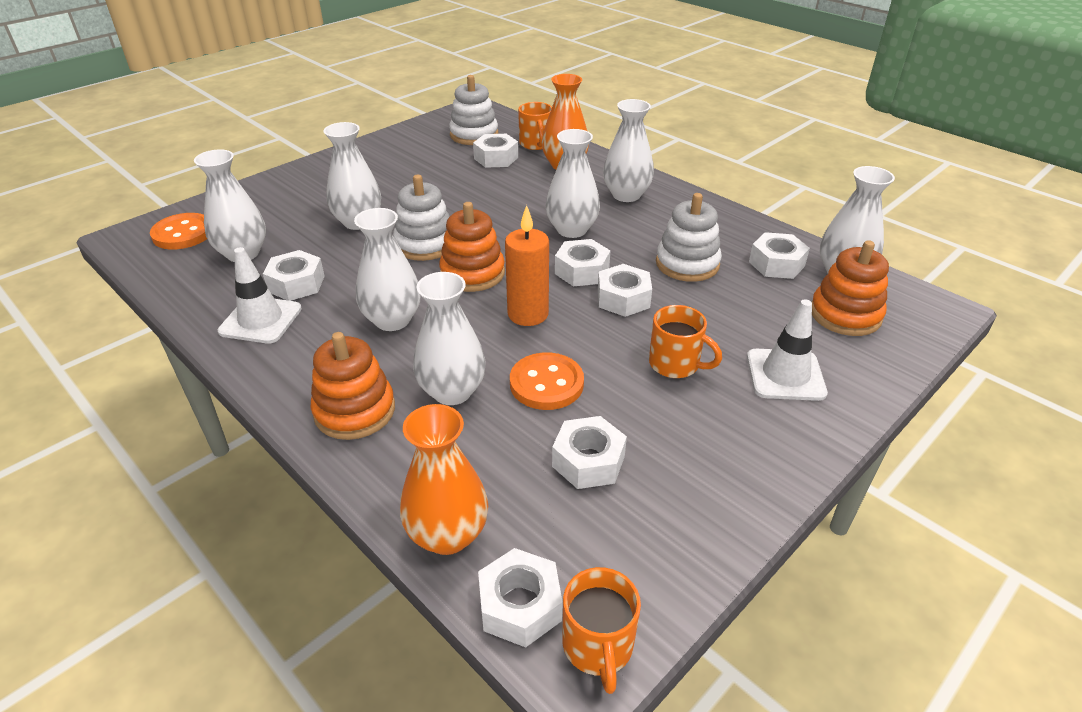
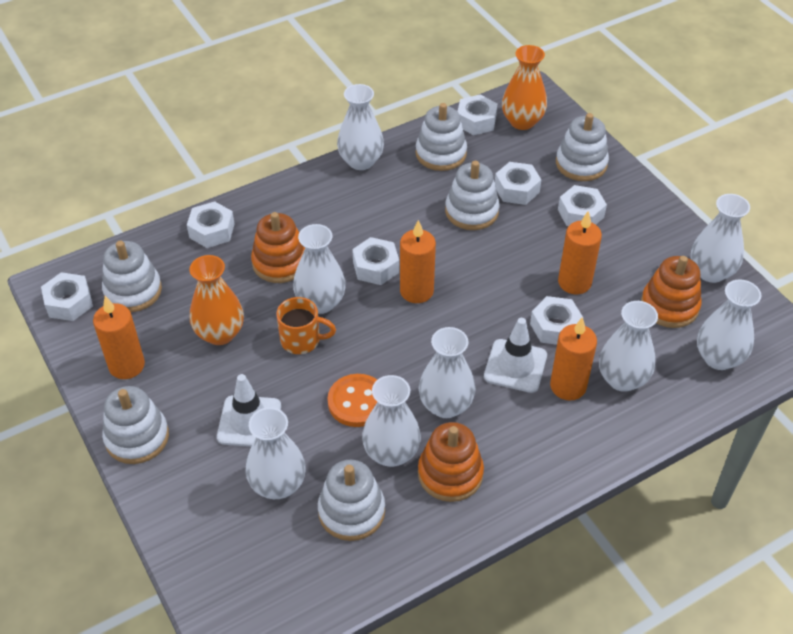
orange button: 2 -> 1
orange candle: 1 -> 4
orange mug: 3 -> 1
white stacking toy: 3 -> 6
white vase: 7 -> 8

